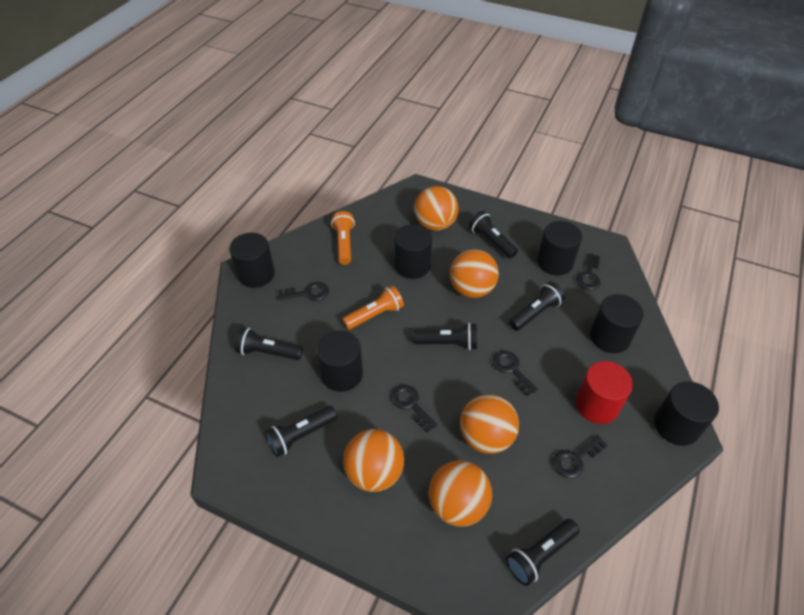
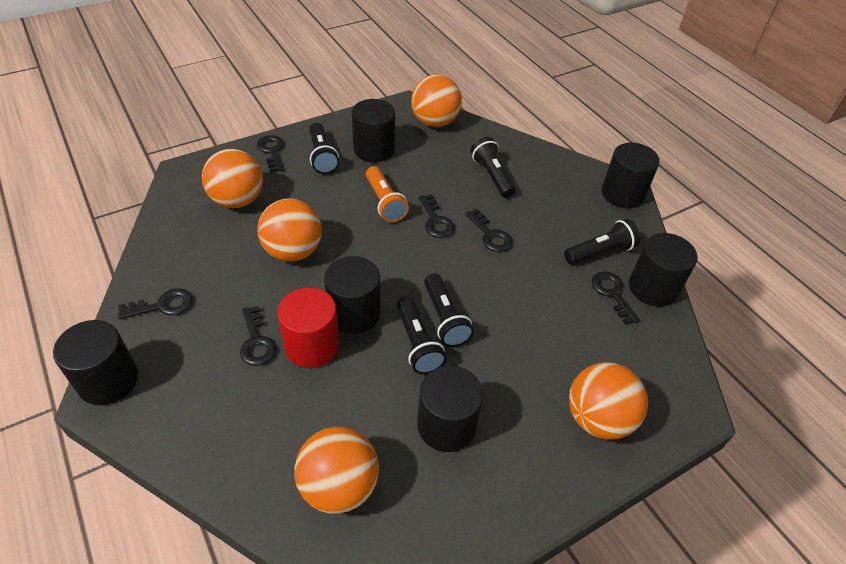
black flashlight: 6 -> 5
black key: 5 -> 6
orange flashlight: 2 -> 1

